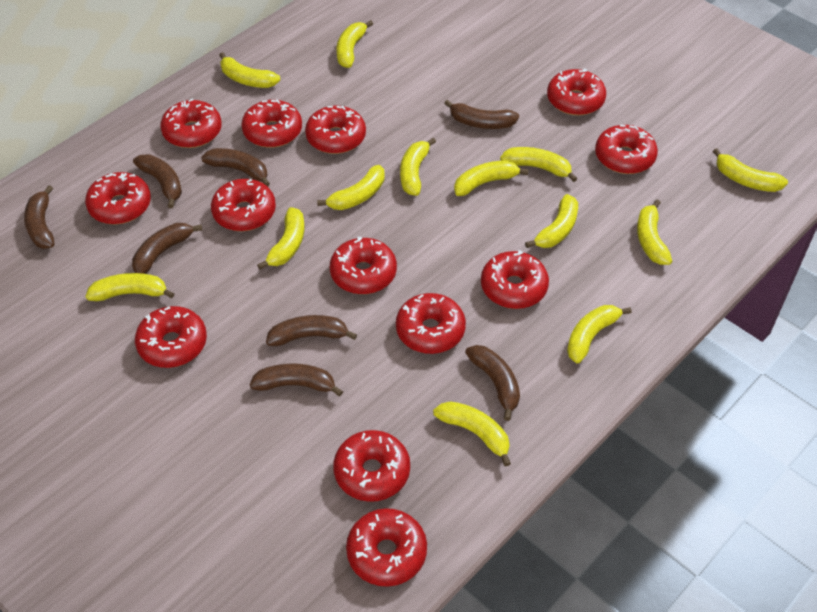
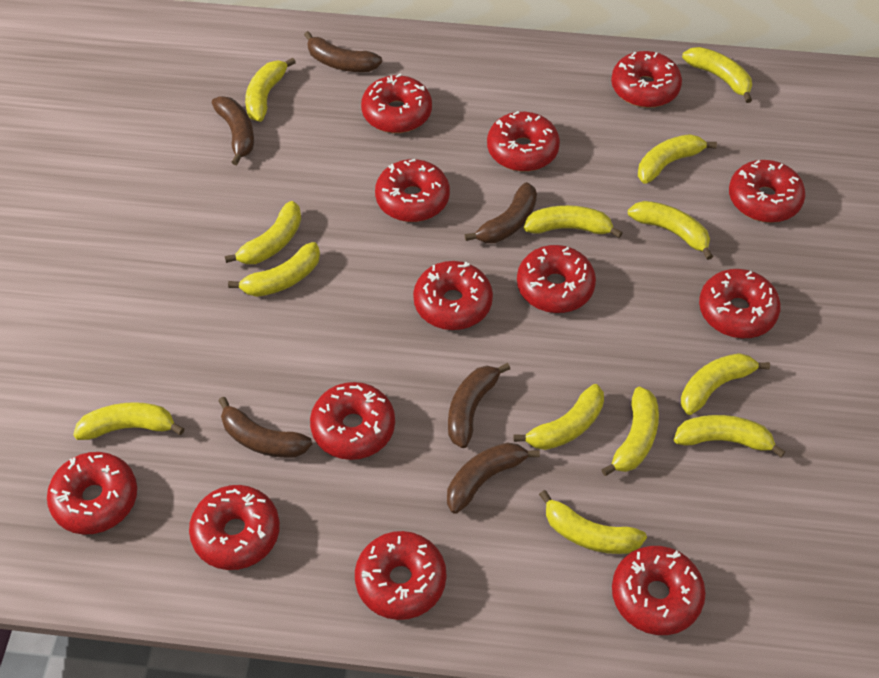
brown banana: 8 -> 6

